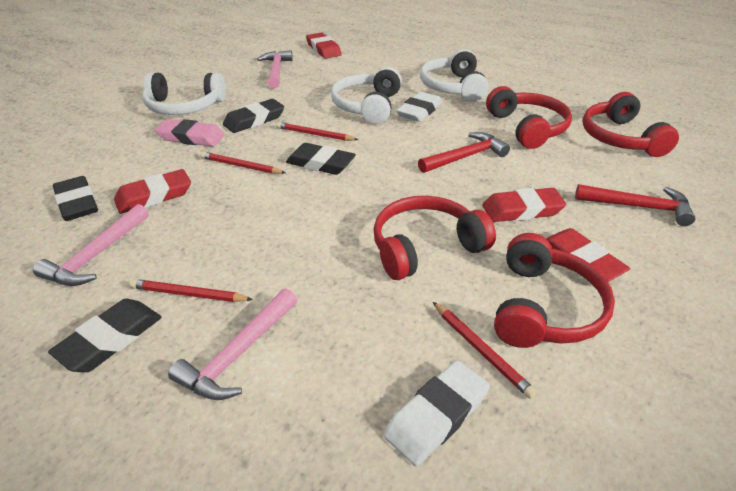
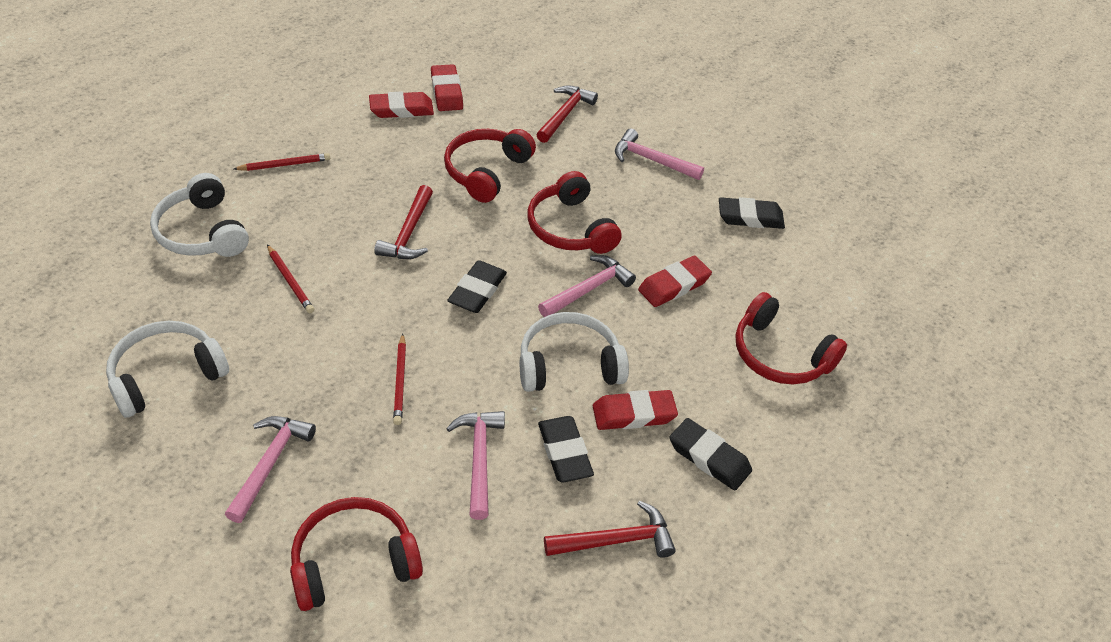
pink eraser: 1 -> 0
pink hammer: 3 -> 4
red hammer: 2 -> 3
red pencil: 4 -> 3
white eraser: 2 -> 0

